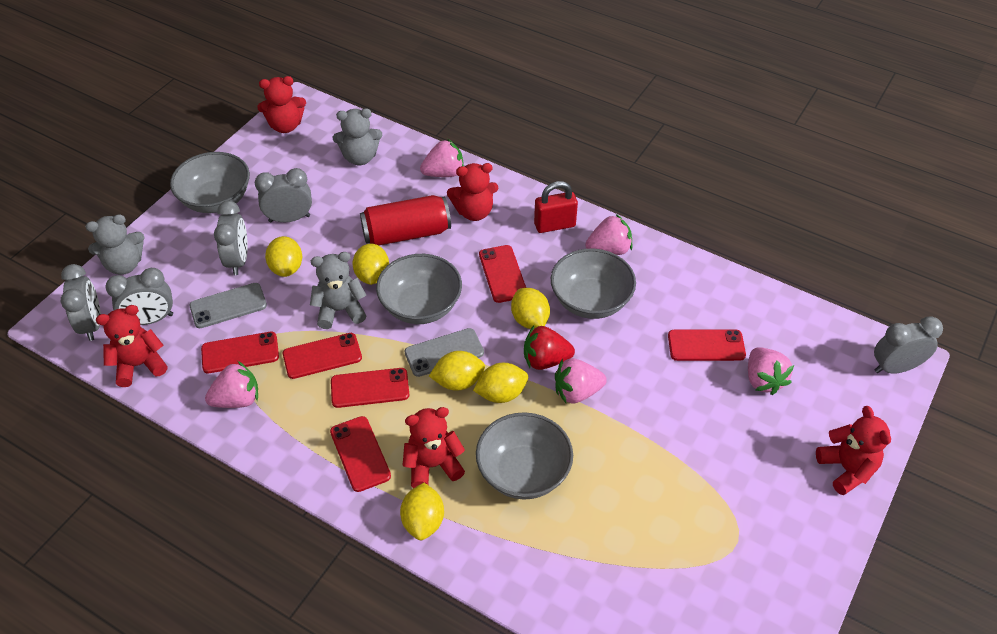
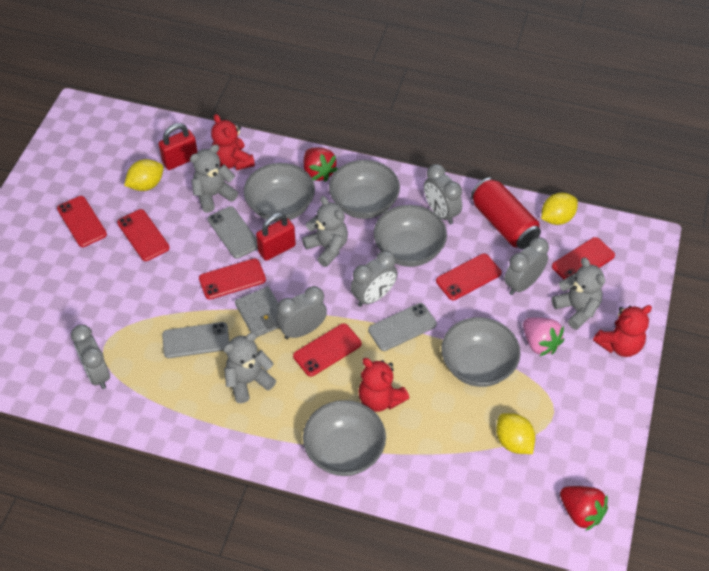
grey bowl: 4 -> 5
grey phone: 2 -> 3
grey teddy bear: 3 -> 4
grey wallet: 0 -> 1
pink strawberry: 5 -> 1
red padlock: 1 -> 2
red strawberry: 1 -> 2
red teddy bear: 5 -> 3
yellow lemon: 6 -> 3

